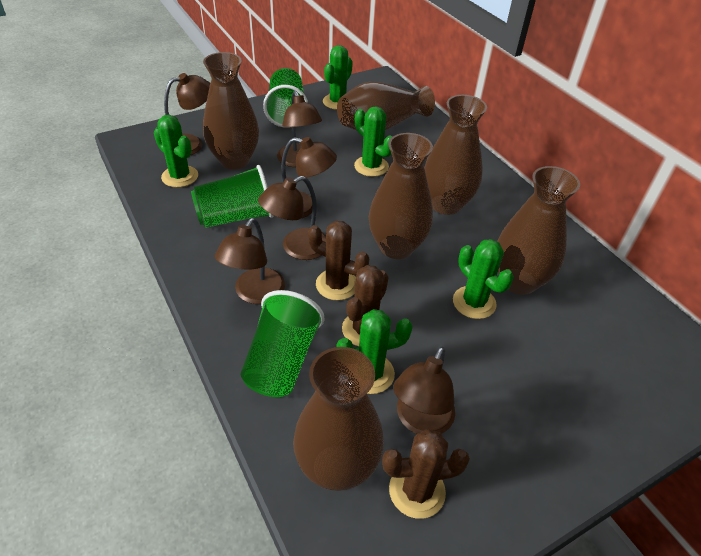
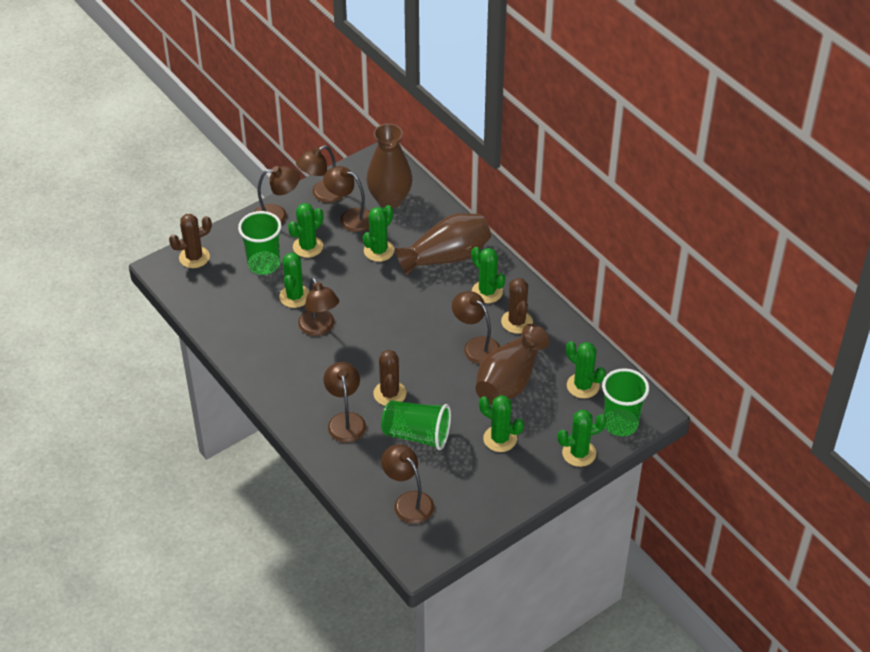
brown lamp: 6 -> 7
brown vase: 6 -> 3
green cactus: 5 -> 7

